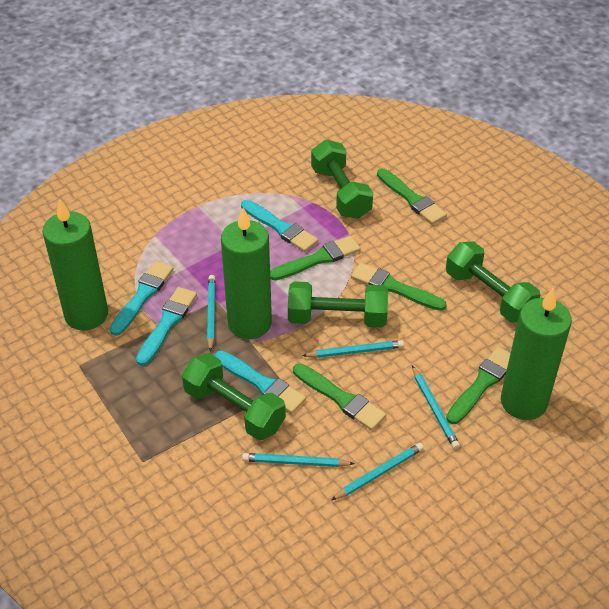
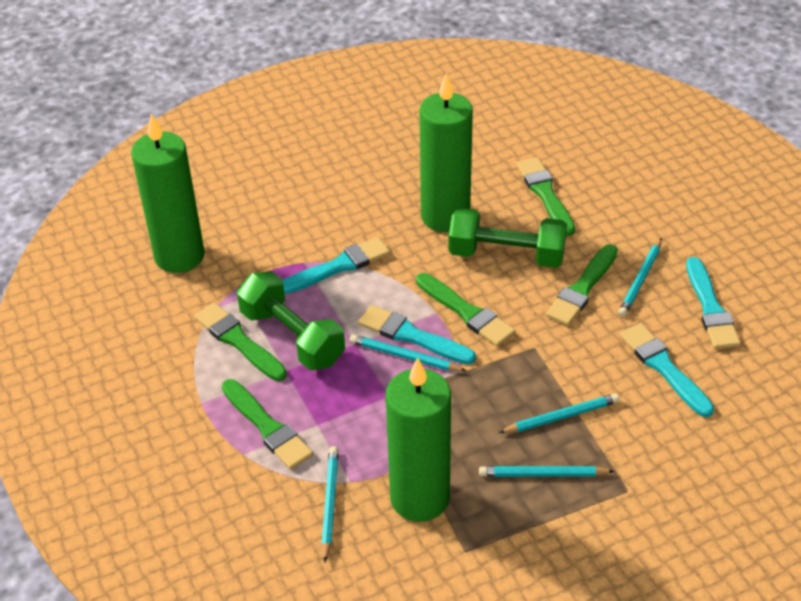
green dumbbell: 4 -> 2

